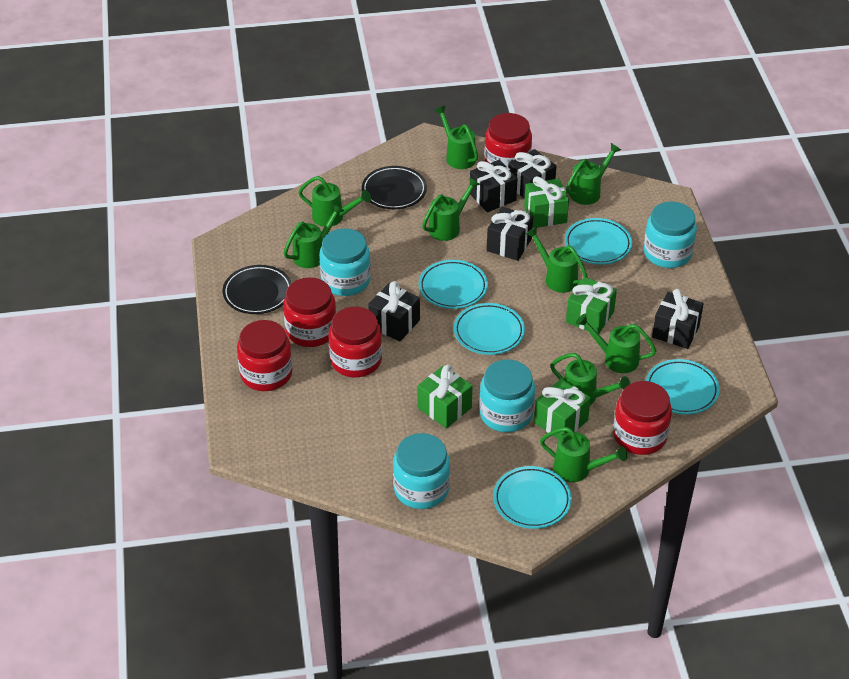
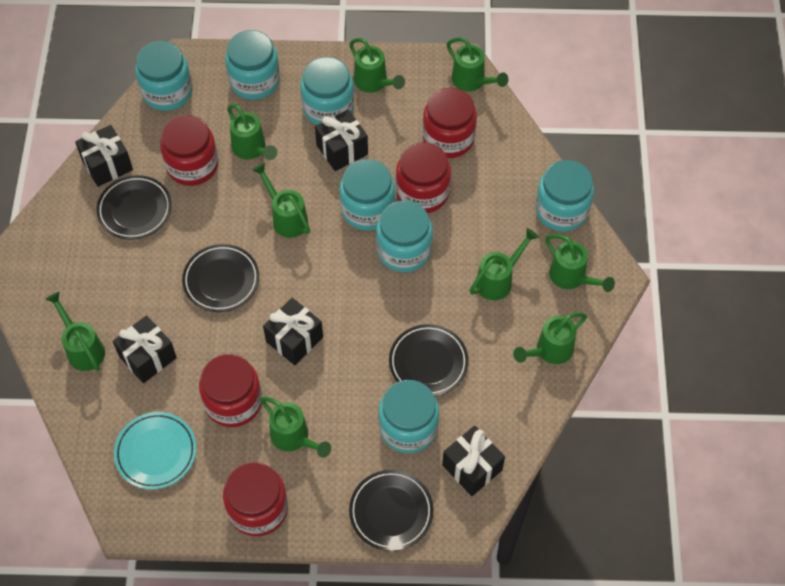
black plate: 2 -> 4
green gift: 4 -> 0
turquoise jar: 4 -> 7
turquoise plate: 5 -> 1

